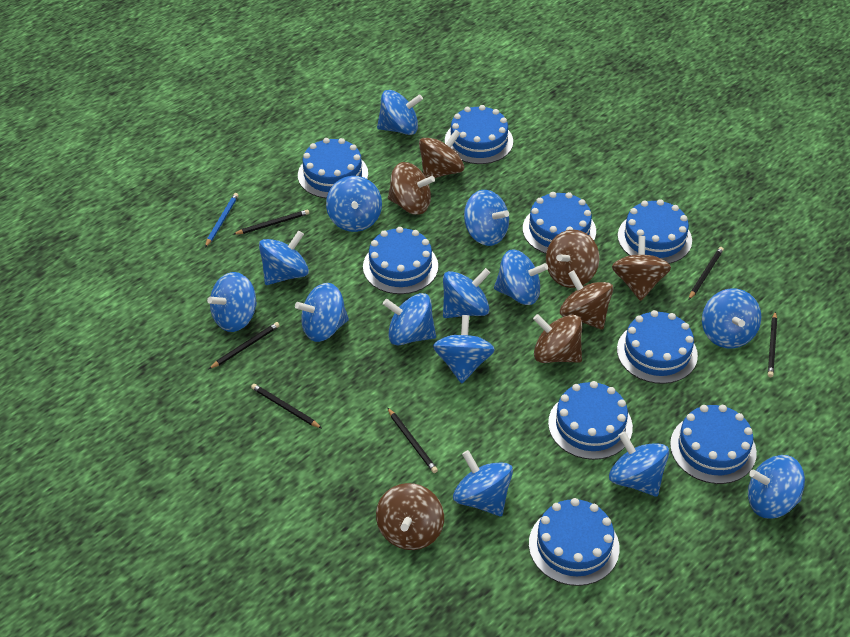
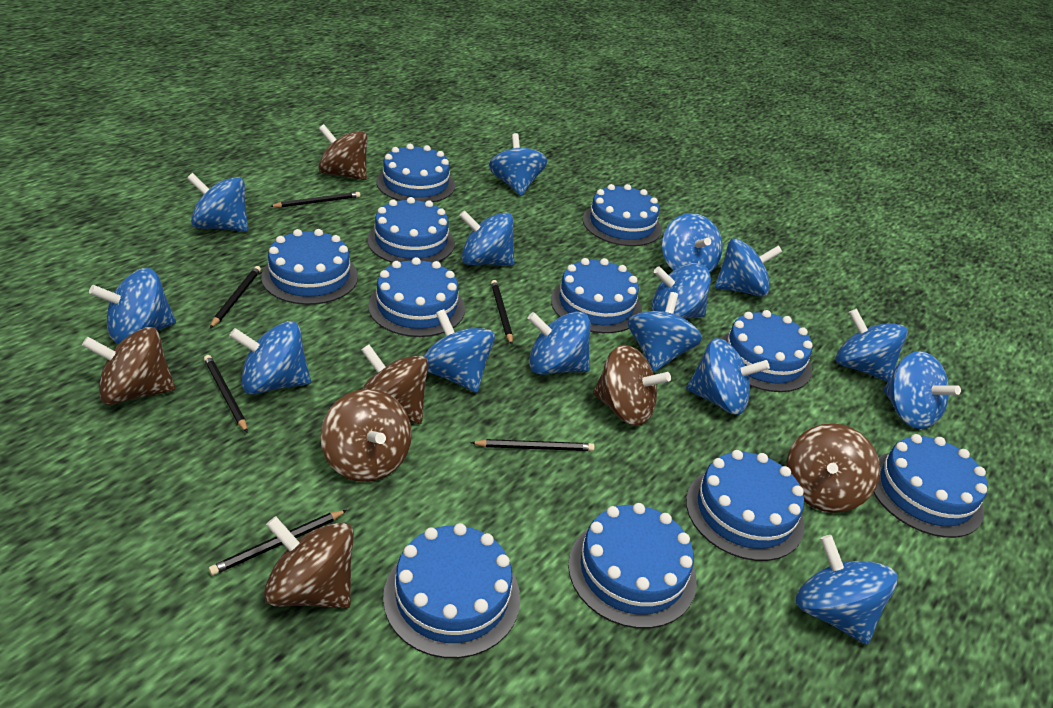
blue cake: 9 -> 11
blue pencil: 1 -> 0
blue spinning top: 14 -> 15

